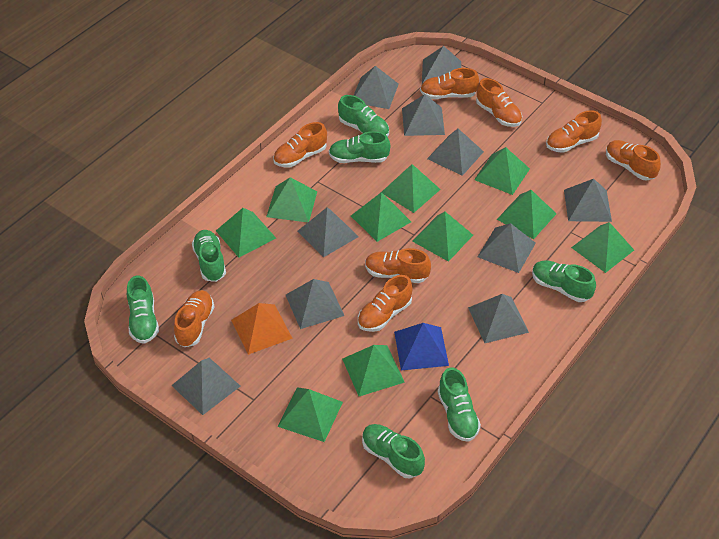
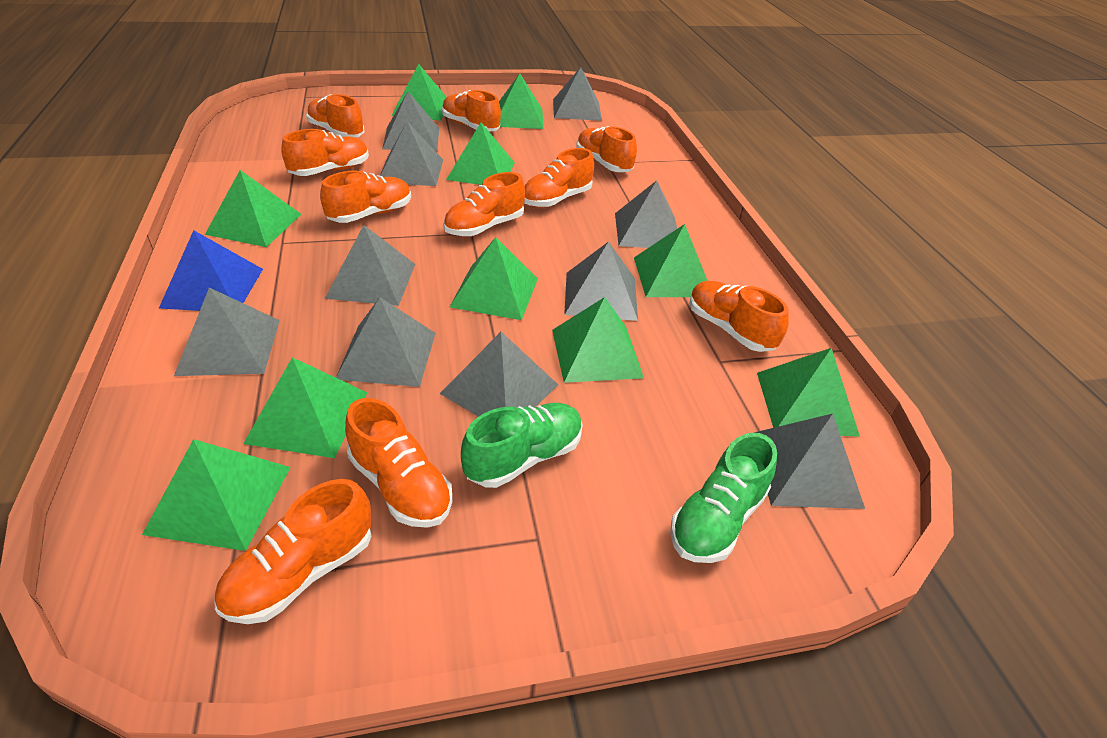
green shoe: 7 -> 2
orange pyramid: 1 -> 0
orange shoe: 8 -> 10

